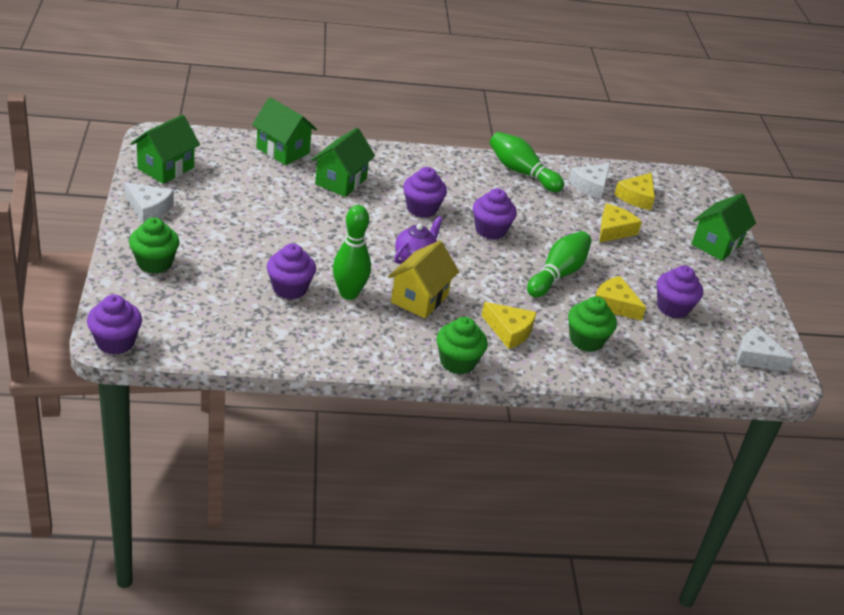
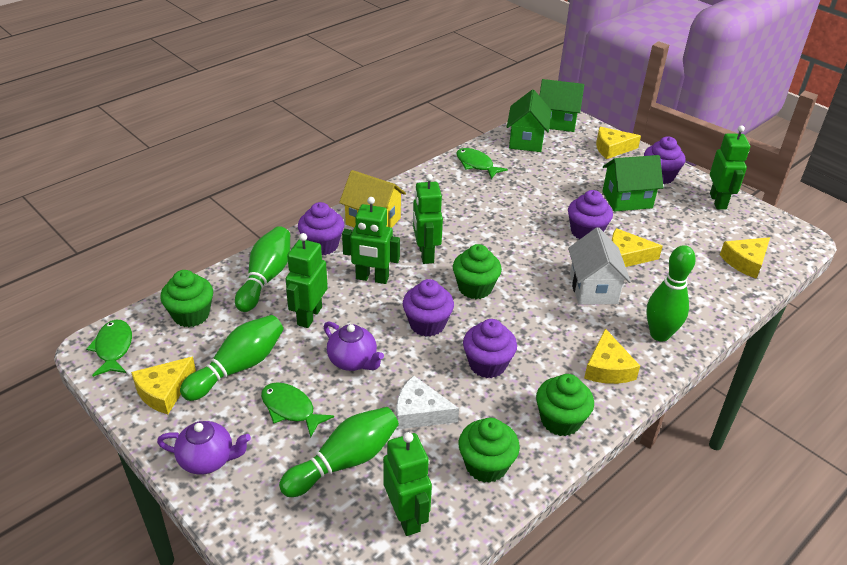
green bowling pin: 3 -> 4
green cupcake: 3 -> 4
green fish: 0 -> 3
green house: 4 -> 3
green robot: 0 -> 5
purple teapot: 1 -> 2
white cheese: 3 -> 1
white house: 0 -> 1
yellow cheese: 4 -> 5

